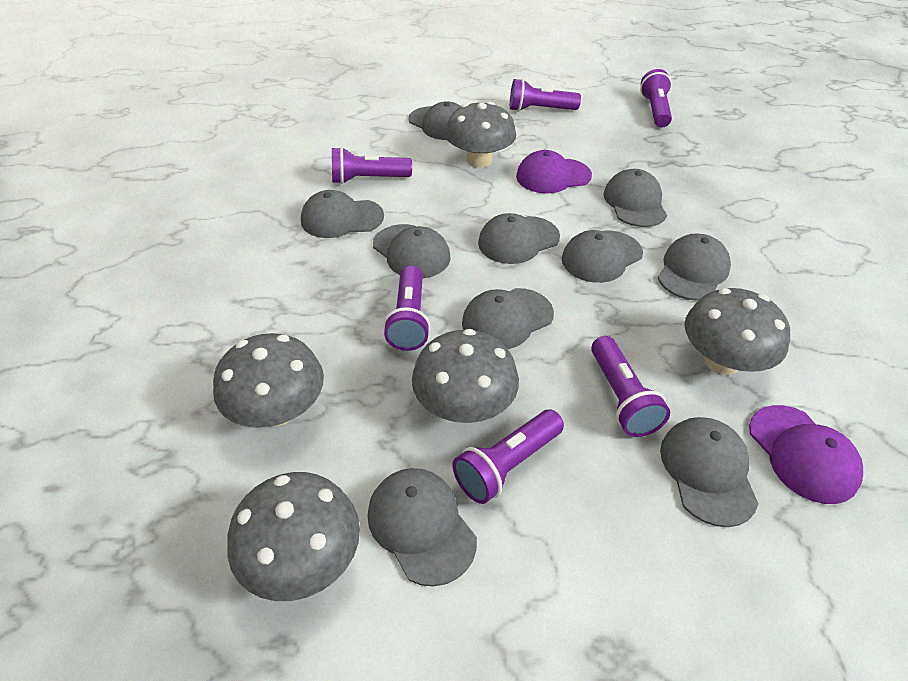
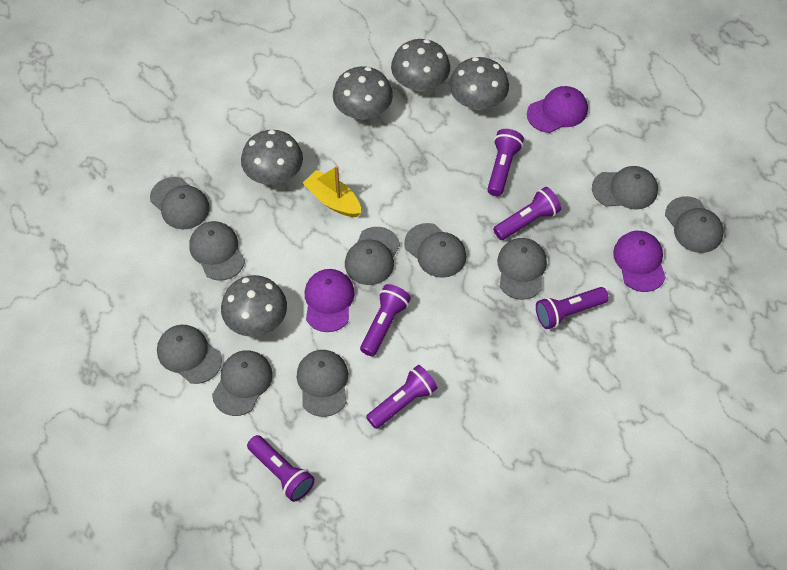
purple cap: 2 -> 3
yellow boat: 0 -> 1

